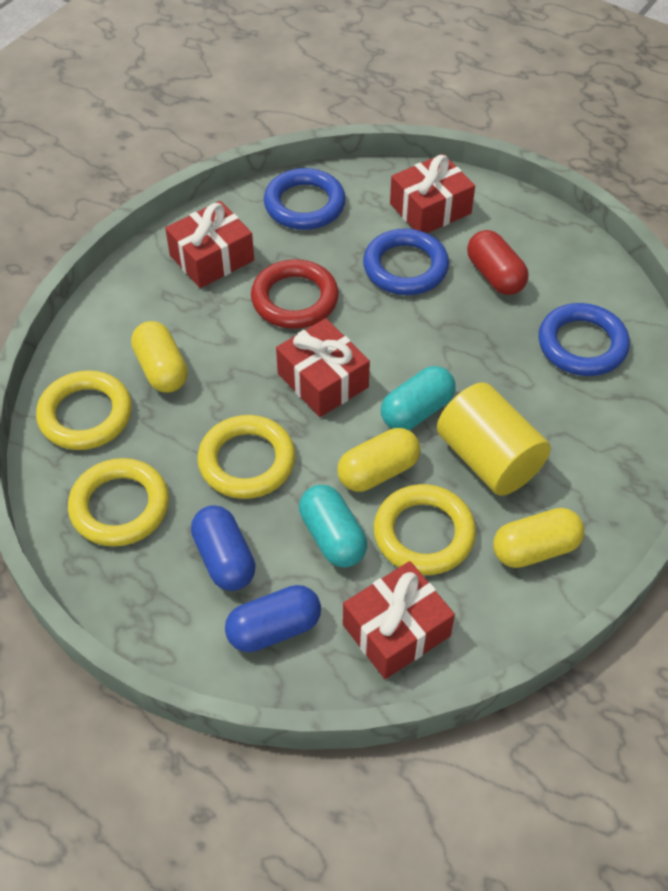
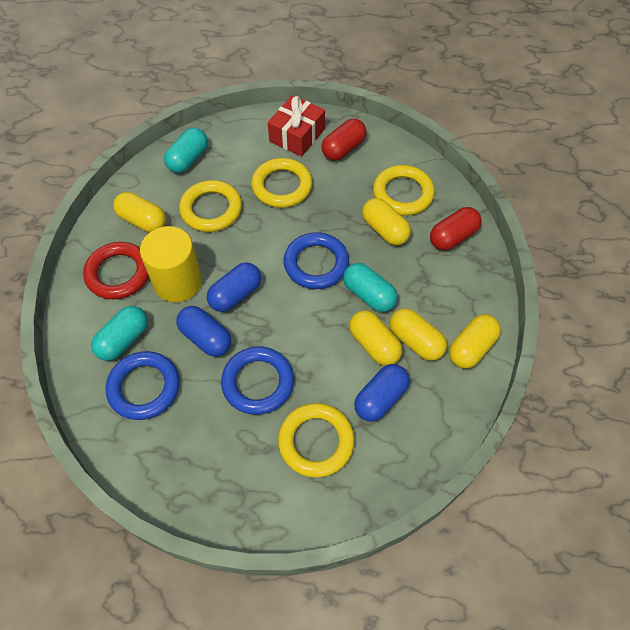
blue capsule: 2 -> 3
red capsule: 1 -> 2
red gift: 4 -> 1
turquoise capsule: 2 -> 3
yellow capsule: 3 -> 5

